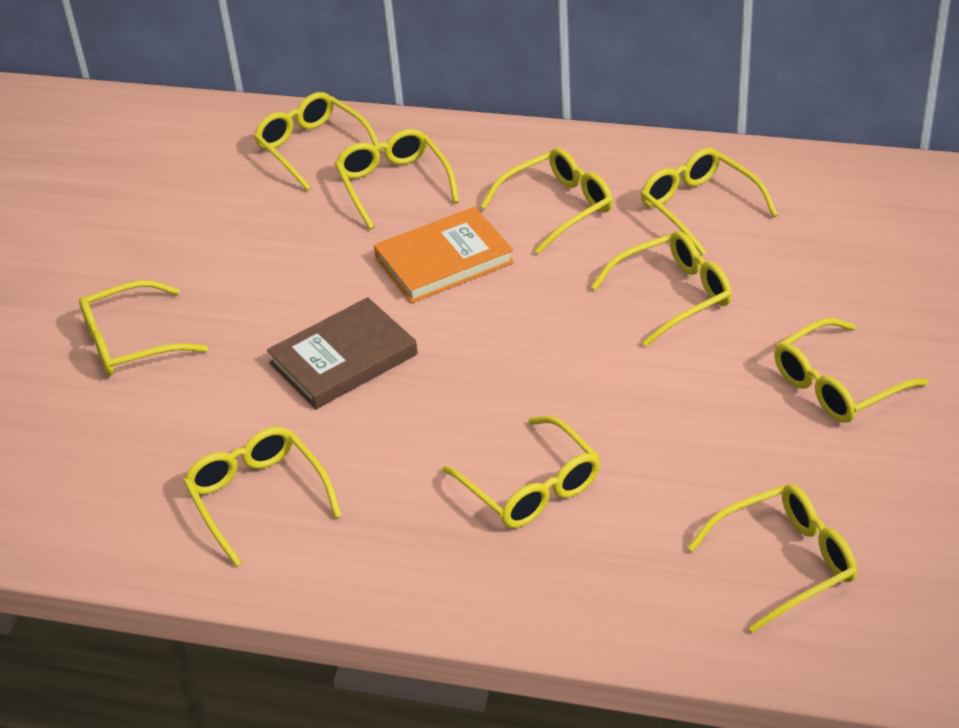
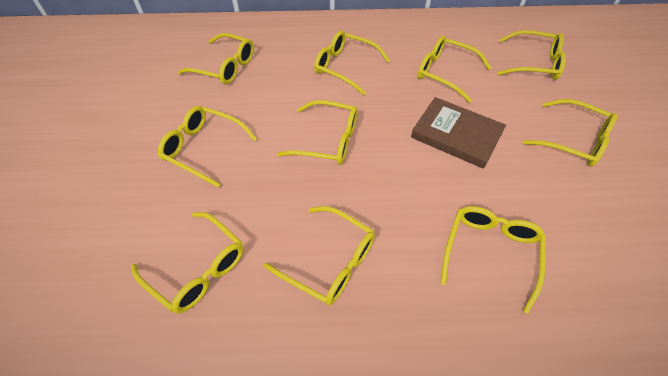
orange book: 1 -> 0

